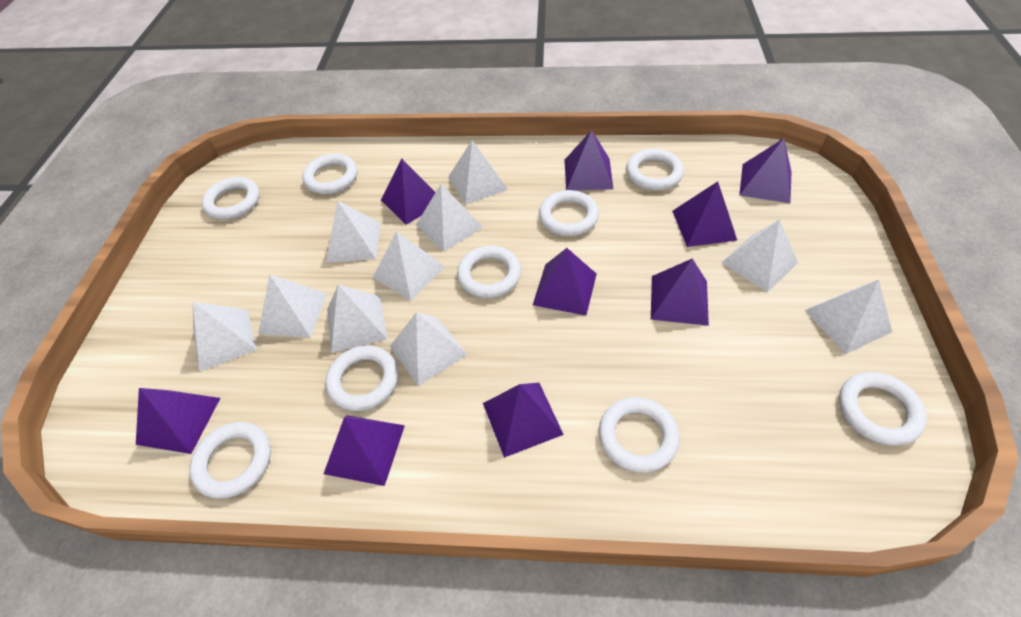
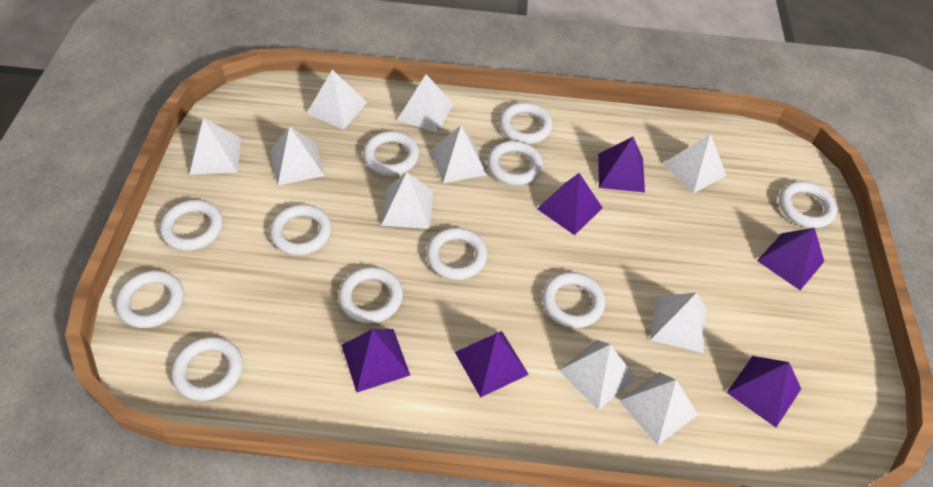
purple pyramid: 9 -> 6
white ring: 9 -> 11

